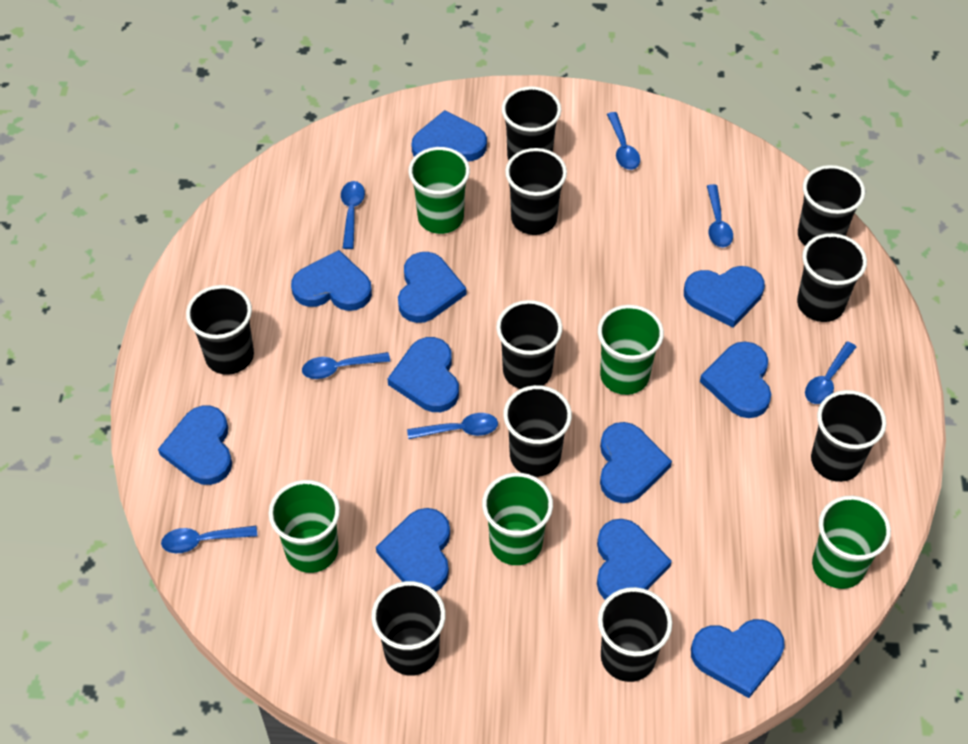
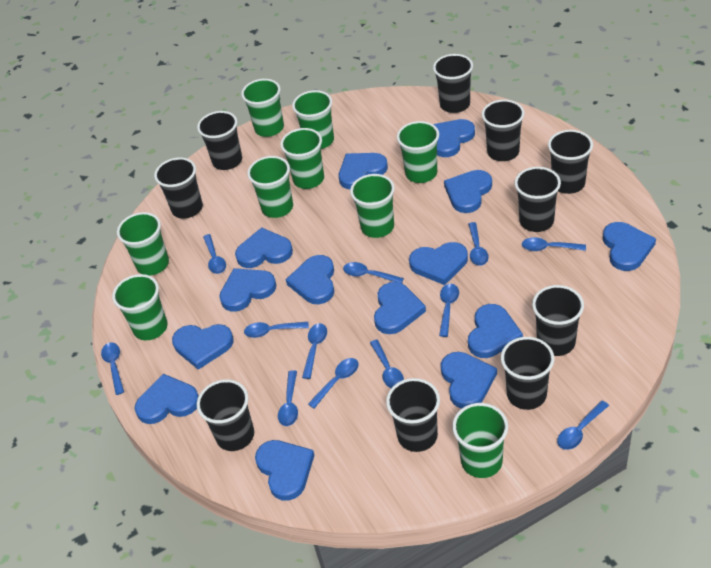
blue heart: 11 -> 14
blue spoon: 7 -> 12
green cup: 5 -> 9

